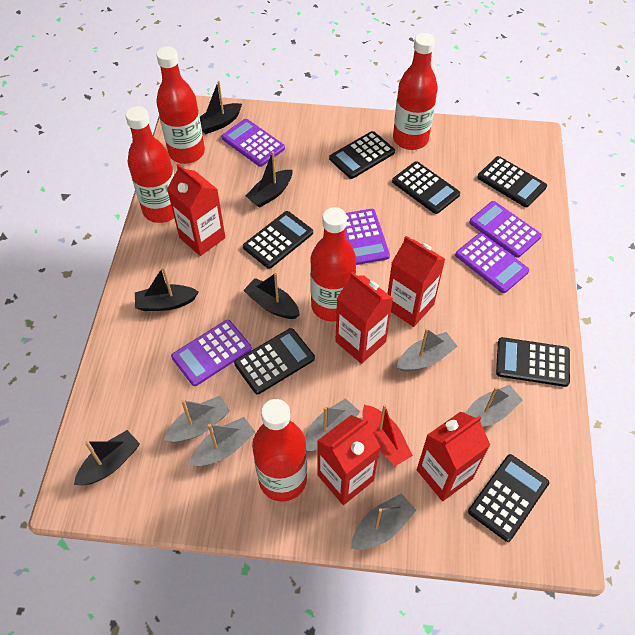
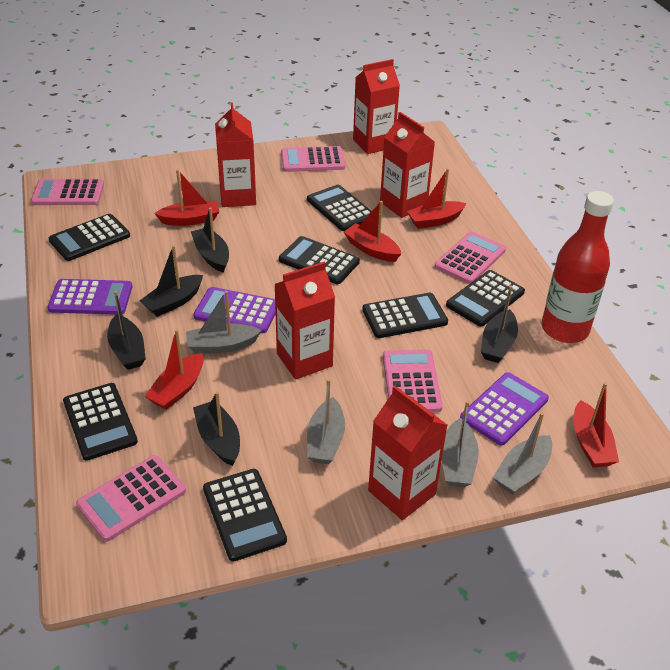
grey boat: 6 -> 4
pink calculator: 0 -> 5
purple calculator: 5 -> 3
red boat: 1 -> 5
red bottle: 5 -> 1

